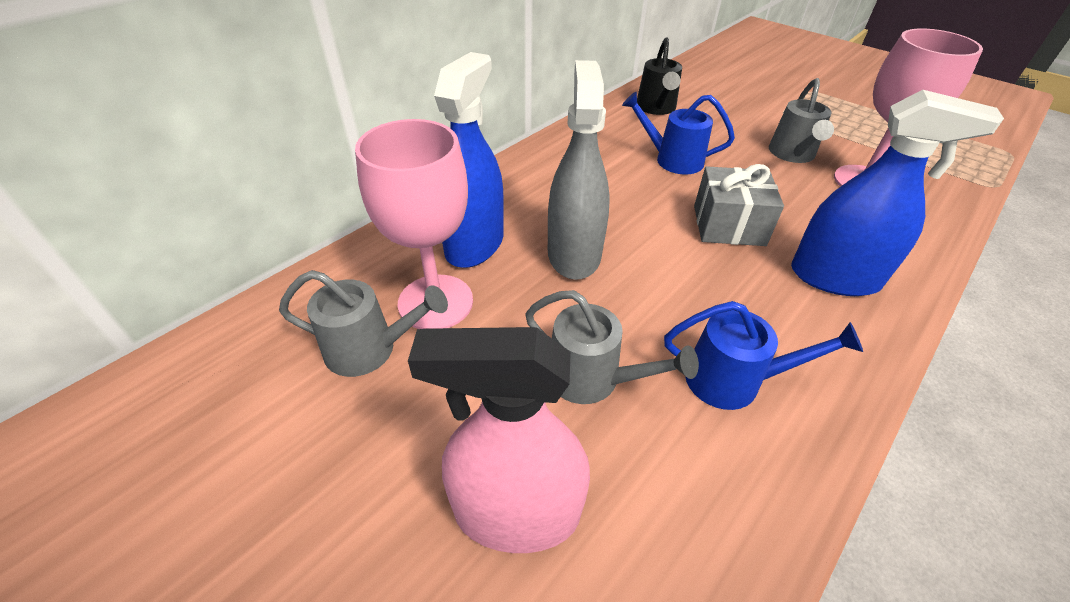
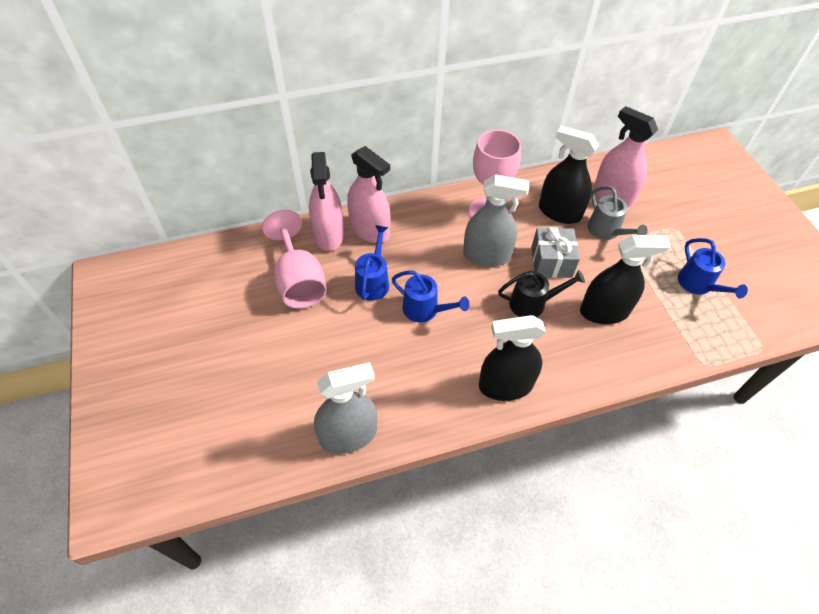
black spray bottle: 0 -> 3
blue spray bottle: 2 -> 0
blue watering can: 2 -> 3
grey spray bottle: 1 -> 2
grey watering can: 3 -> 1
pink spray bottle: 1 -> 3

